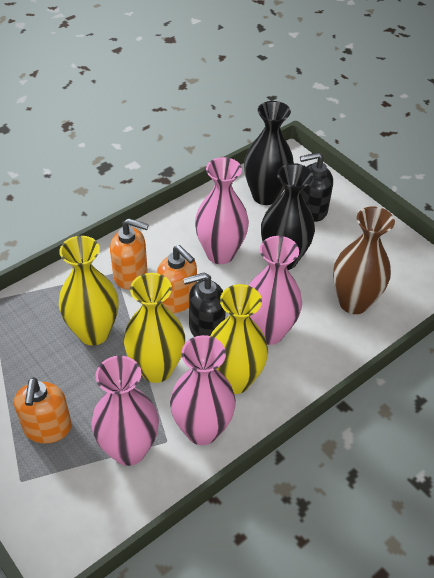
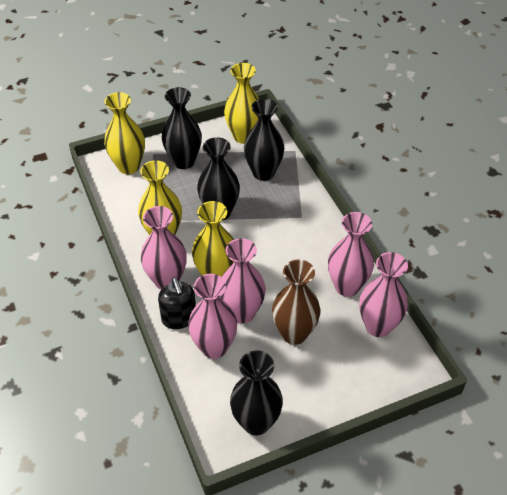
black soap dispenser: 2 -> 1
black vase: 2 -> 4
orange soap dispenser: 3 -> 0
pink vase: 4 -> 5
yellow vase: 3 -> 4

